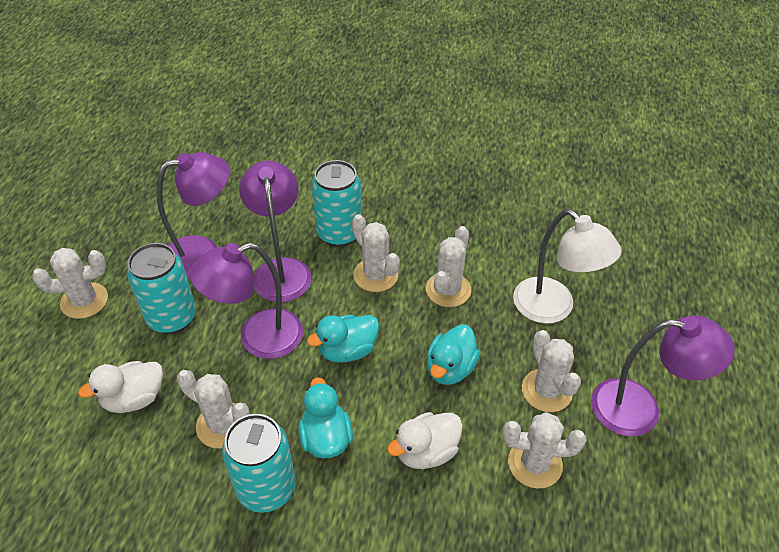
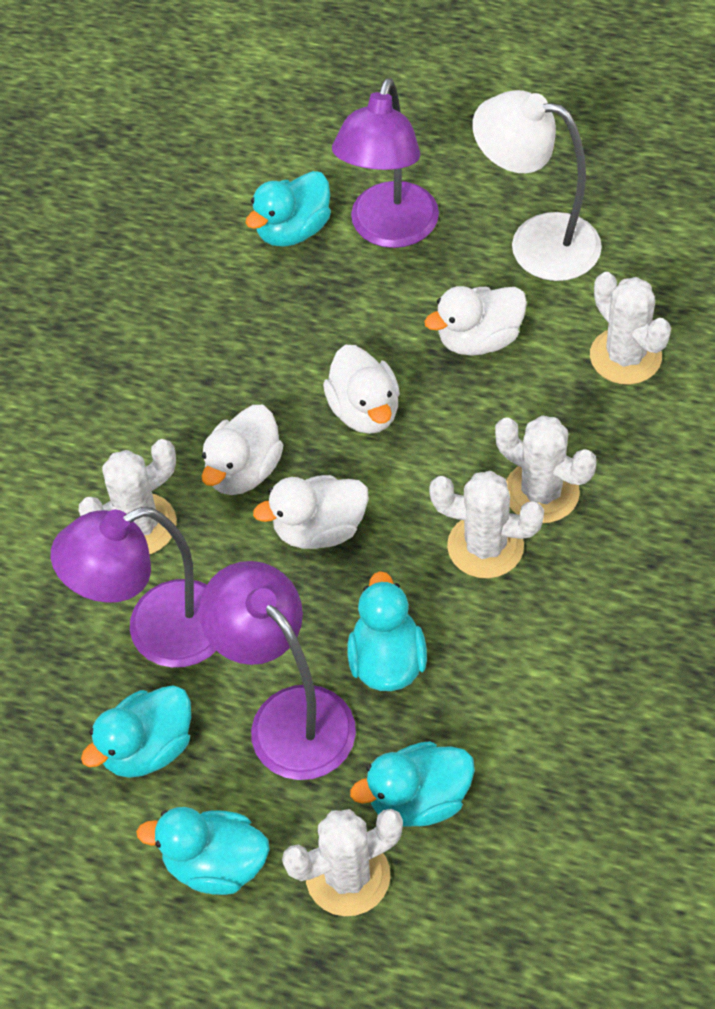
purple lamp: 4 -> 3
turquoise can: 3 -> 0
turquoise duck: 3 -> 5
white cactus: 6 -> 5
white duck: 2 -> 4

